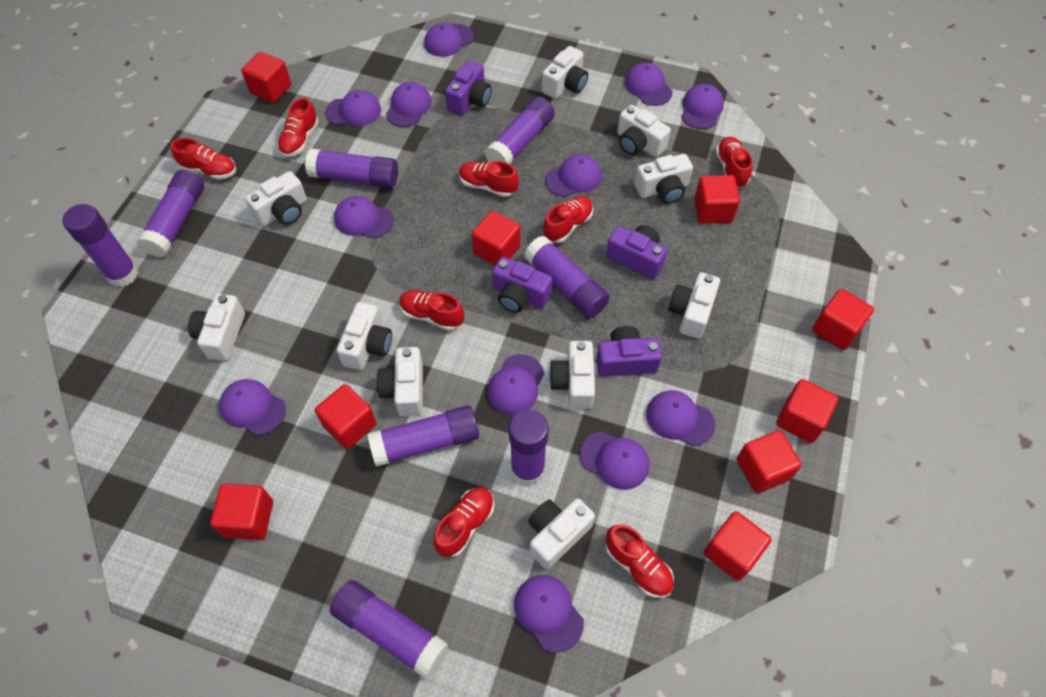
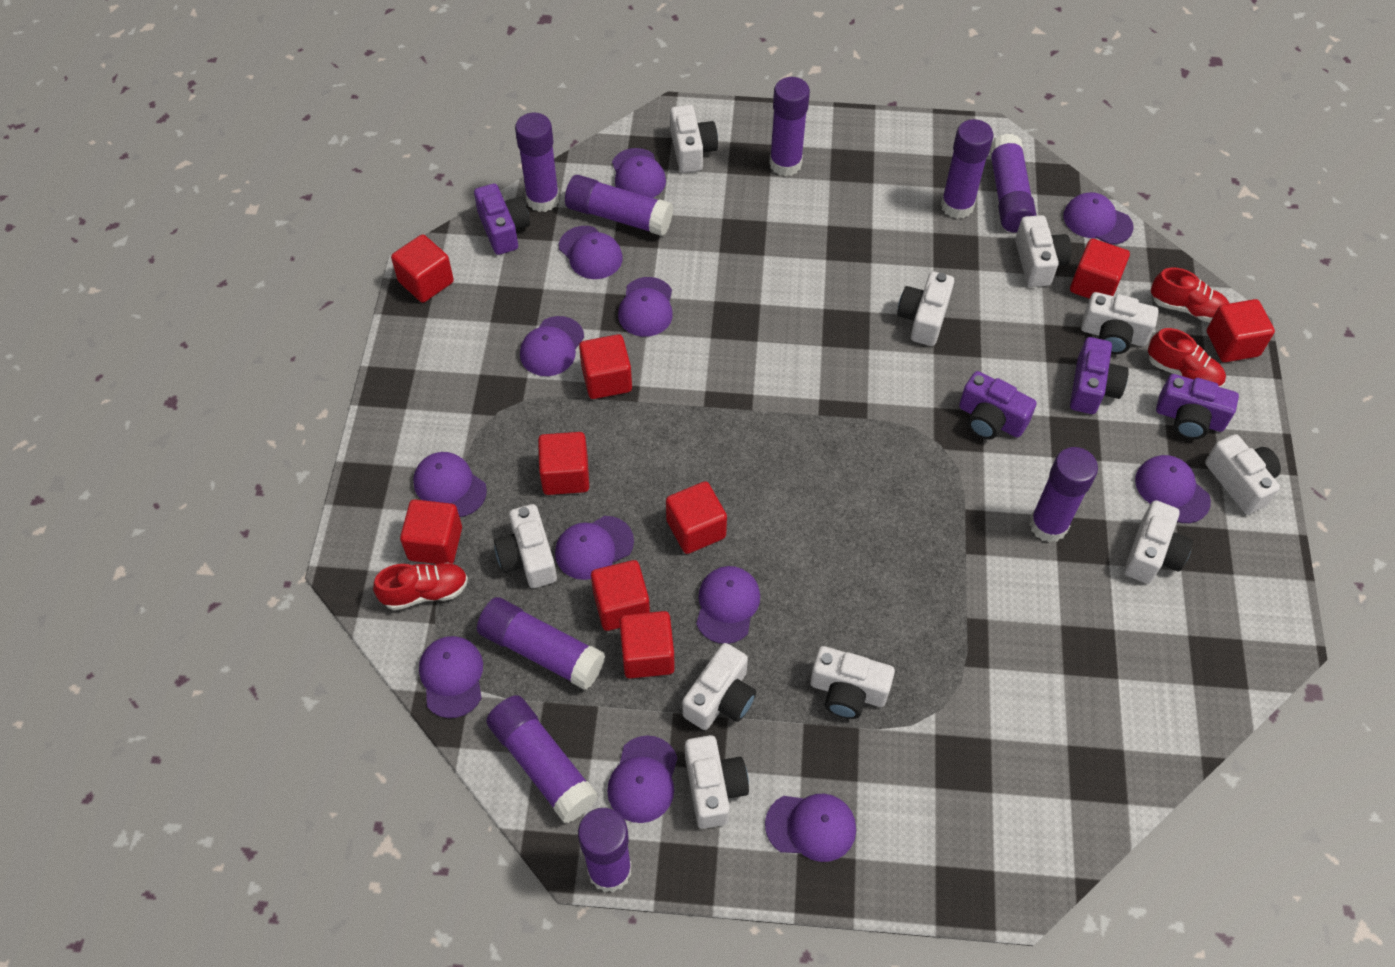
purple glue stick: 8 -> 9
red shoe: 8 -> 3

